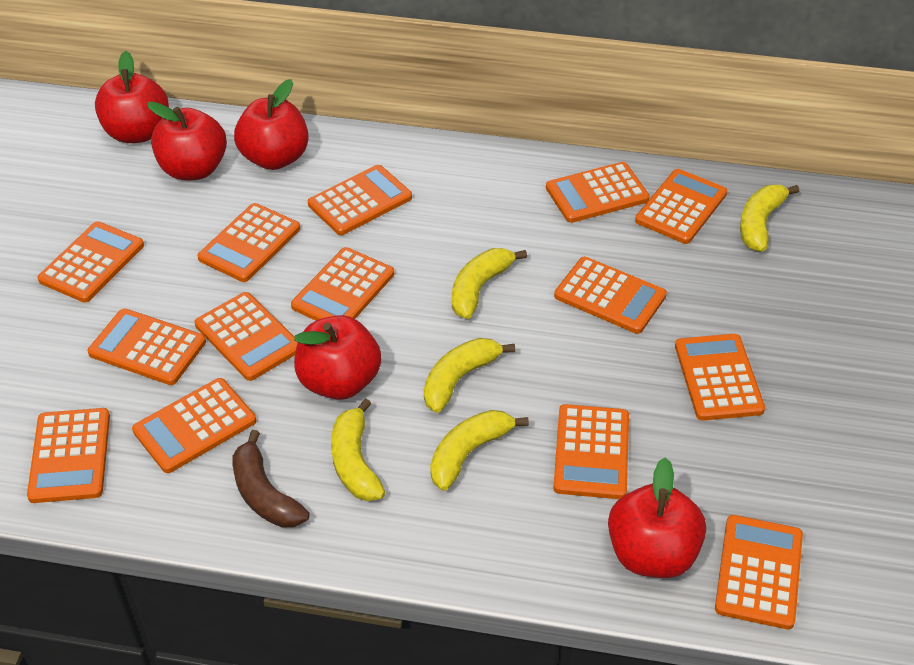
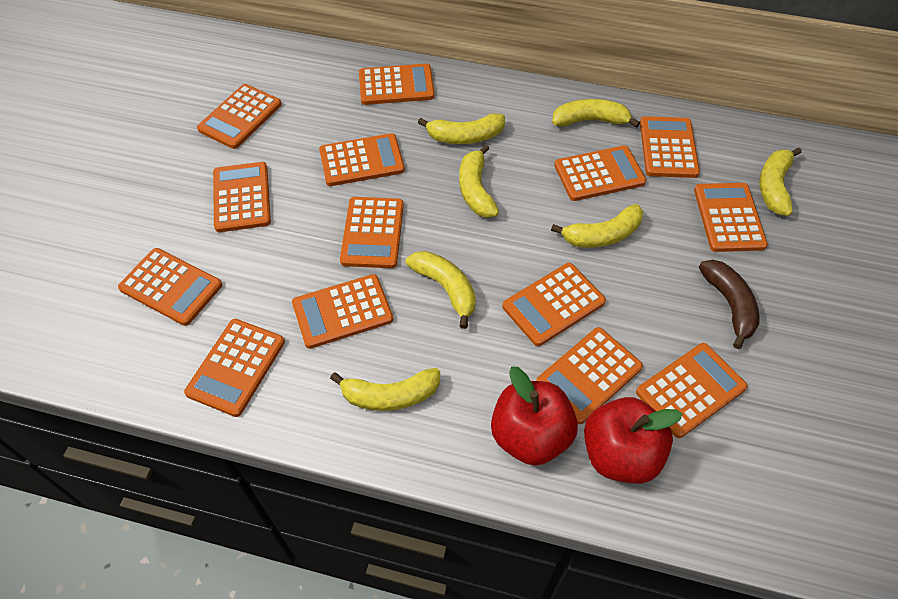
red apple: 5 -> 2
yellow banana: 5 -> 7

